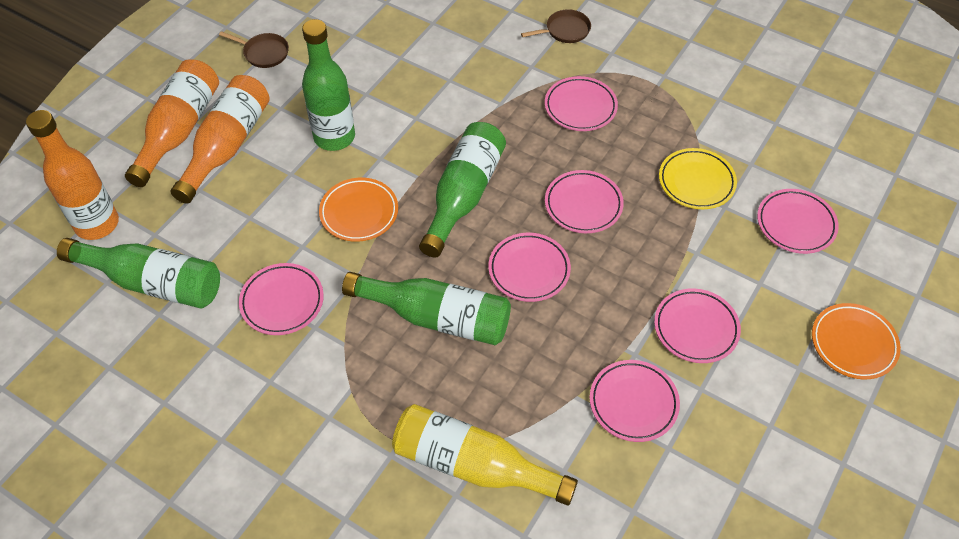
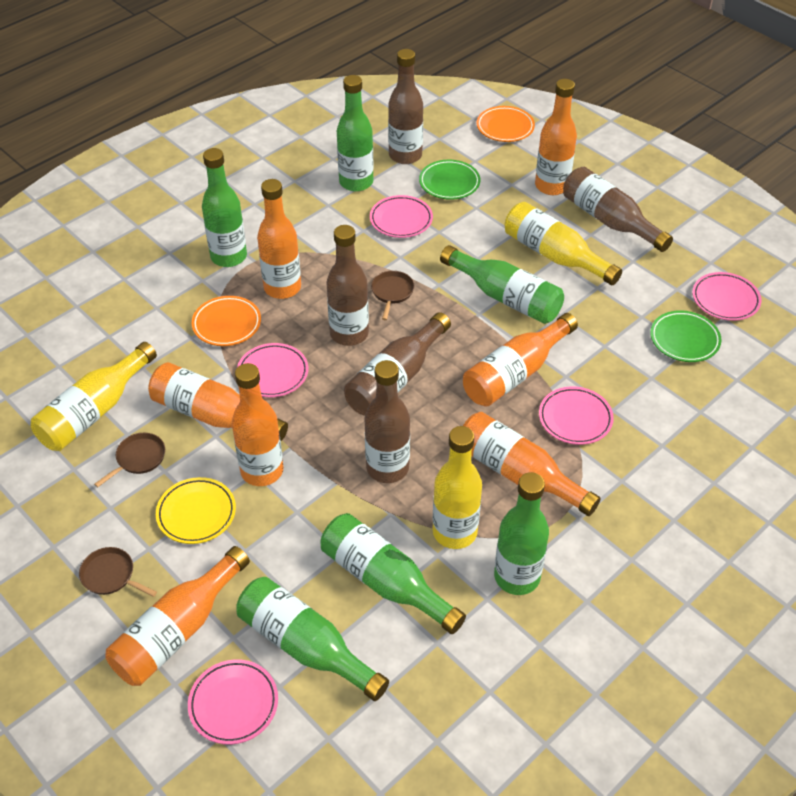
brown bottle: 0 -> 5
brown pan: 2 -> 3
green bottle: 4 -> 6
green plate: 0 -> 2
orange bottle: 3 -> 7
pink plate: 7 -> 5
yellow bottle: 1 -> 3

